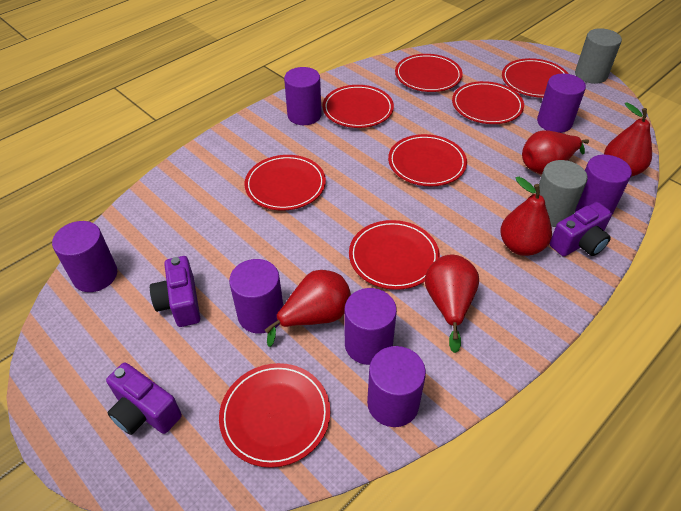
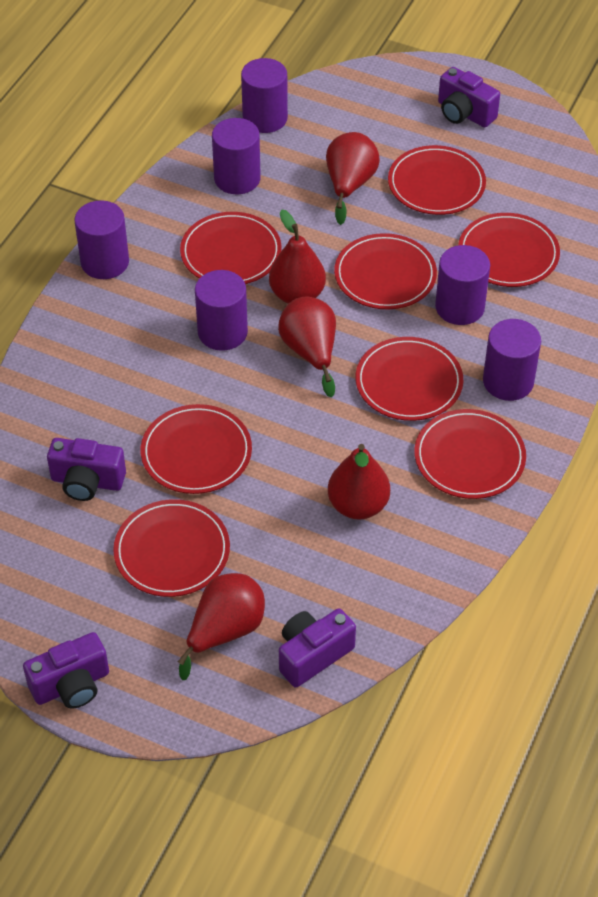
grey cylinder: 2 -> 0
purple camera: 3 -> 4
purple cylinder: 7 -> 6

